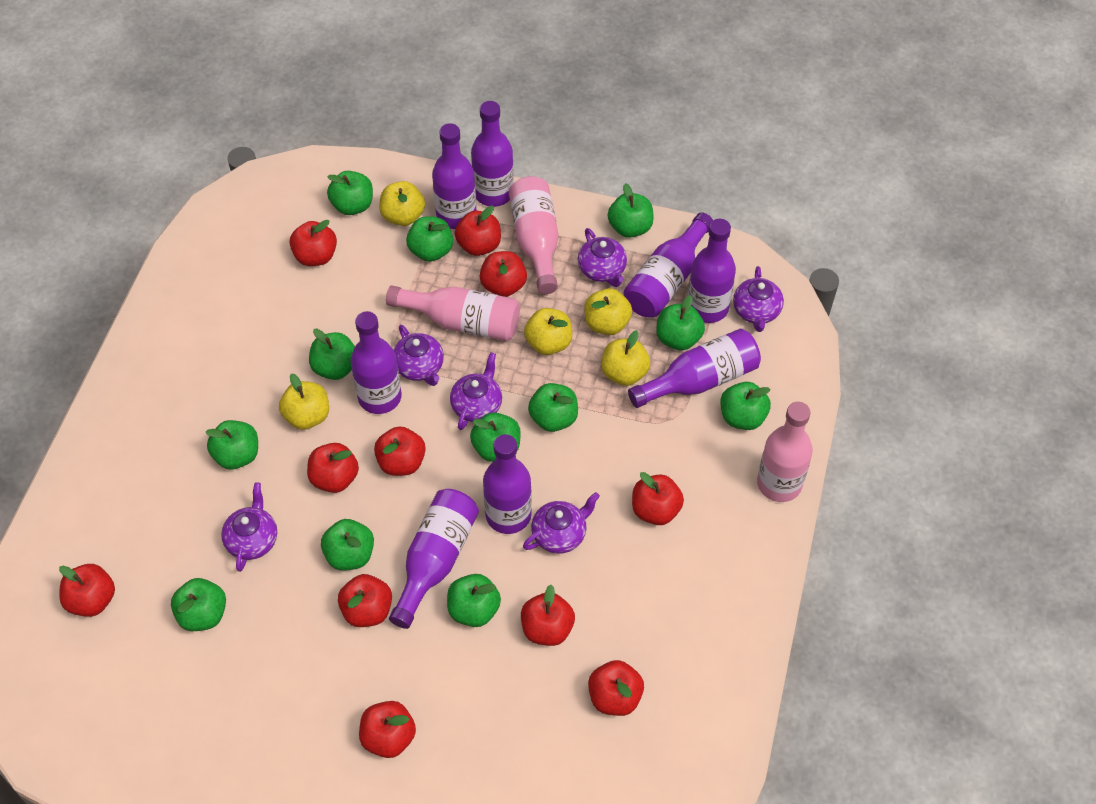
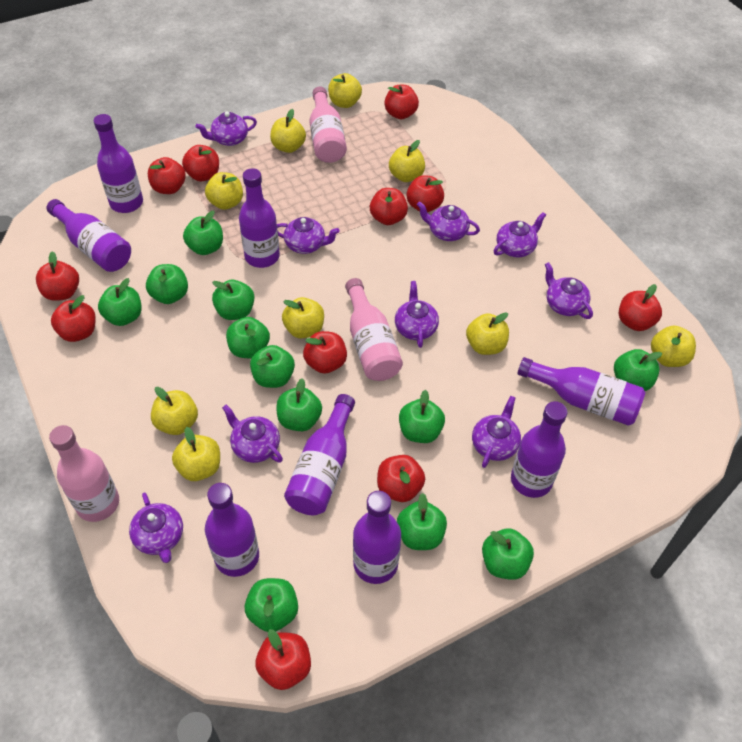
purple teapot: 6 -> 9
yellow apple: 5 -> 9

